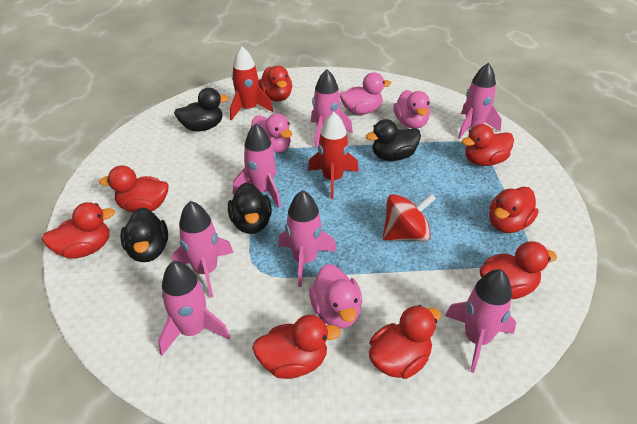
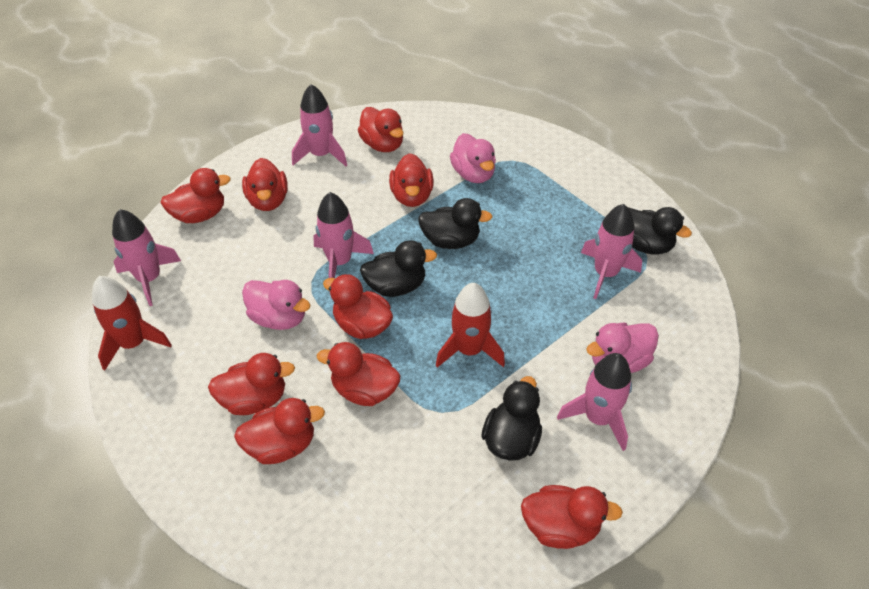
pink duck: 4 -> 3
pink rocket: 7 -> 5
red duck: 8 -> 9
red spinning top: 1 -> 0

